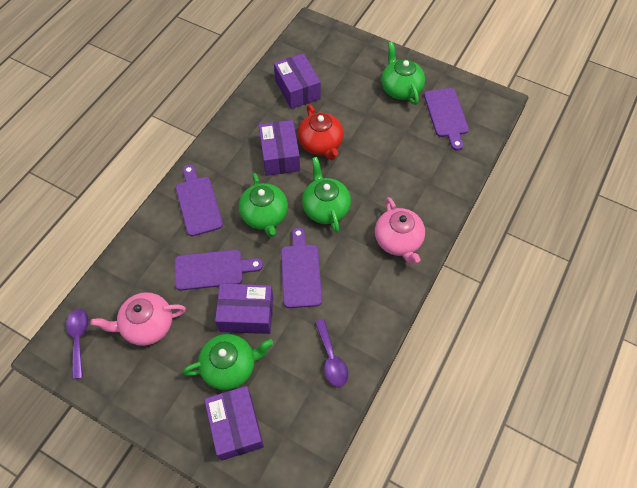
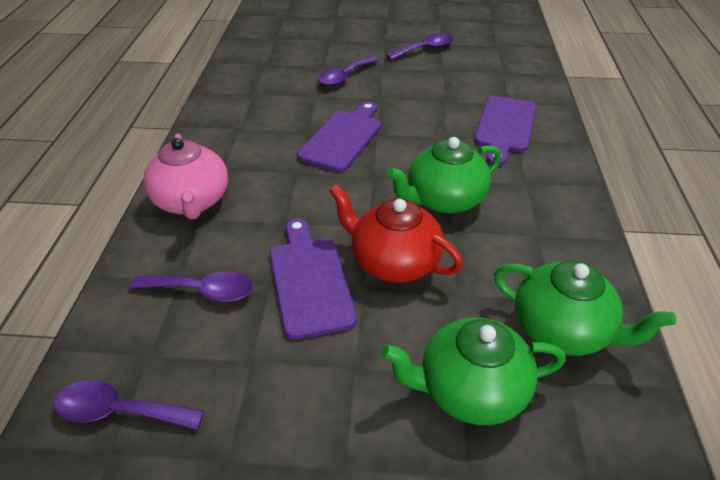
green teapot: 4 -> 3
pink teapot: 2 -> 1
purple box: 4 -> 0
purple cutting board: 4 -> 3
purple spoon: 2 -> 4

